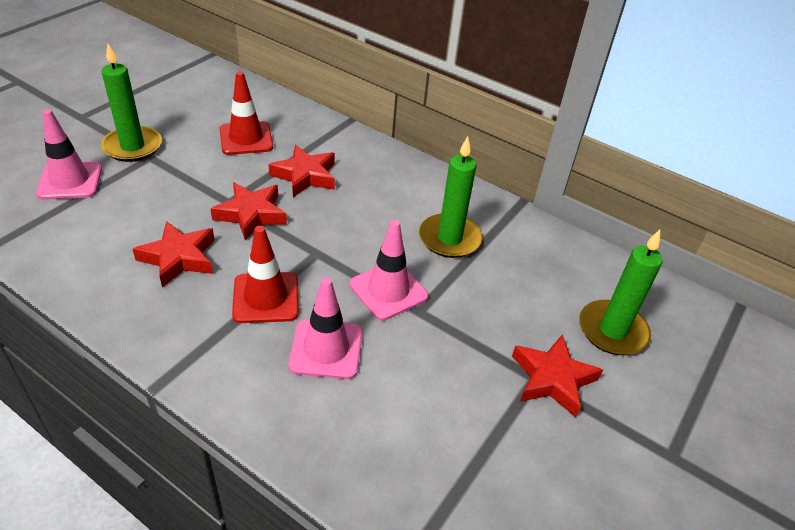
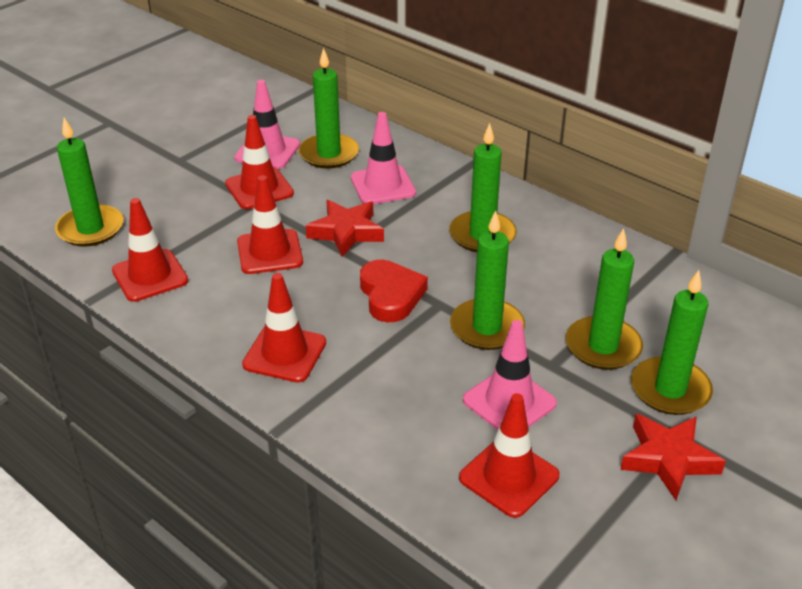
green candle: 3 -> 6
red heart: 0 -> 1
red star: 4 -> 2
red traffic cone: 2 -> 5

